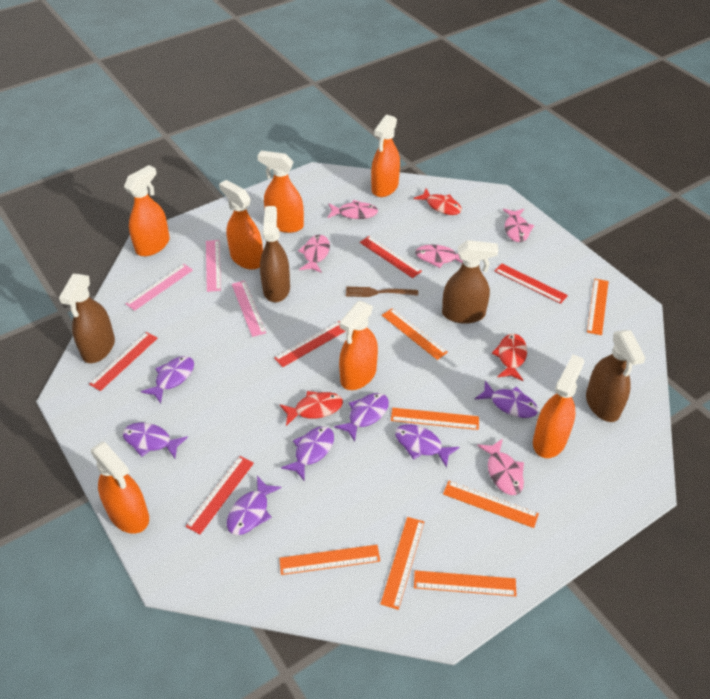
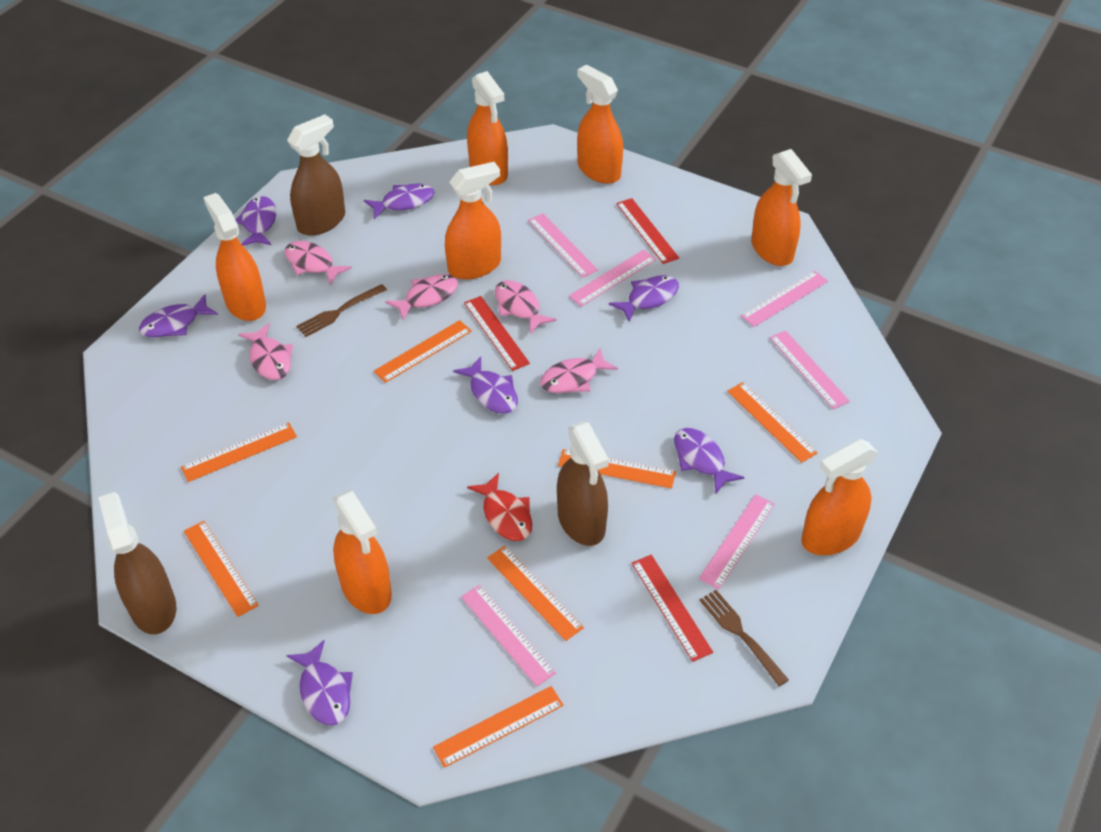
brown fork: 1 -> 2
brown spray bottle: 4 -> 3
pink ruler: 3 -> 6
red fish: 3 -> 1
red ruler: 5 -> 3

